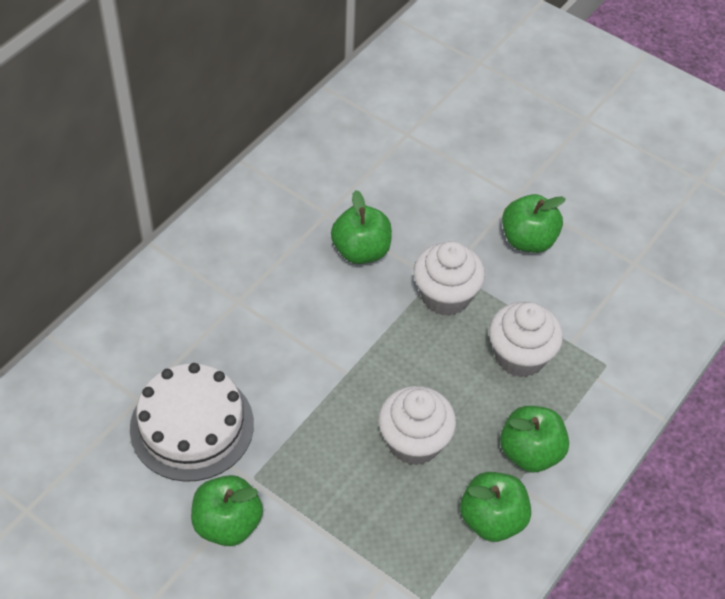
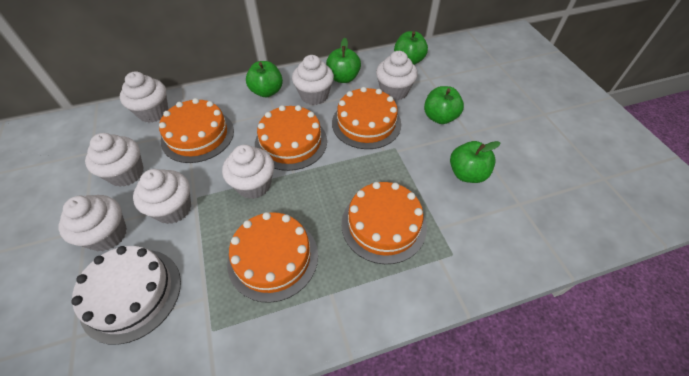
orange cake: 0 -> 5
white cupcake: 3 -> 7

